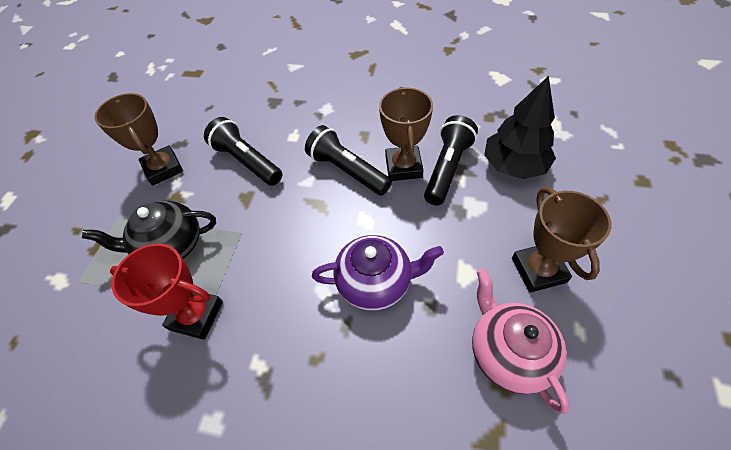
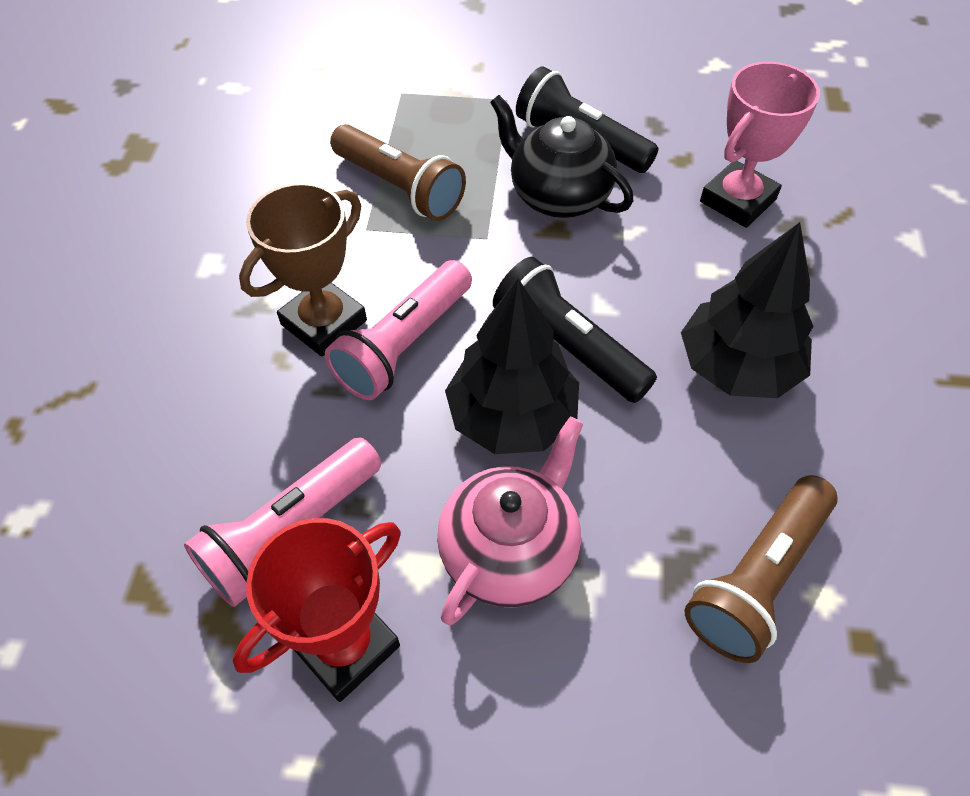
black flashlight: 3 -> 2
black tree: 1 -> 2
brown flashlight: 0 -> 2
brown trophy: 3 -> 1
pink flashlight: 0 -> 2
pink trophy: 0 -> 1
purple teapot: 1 -> 0

